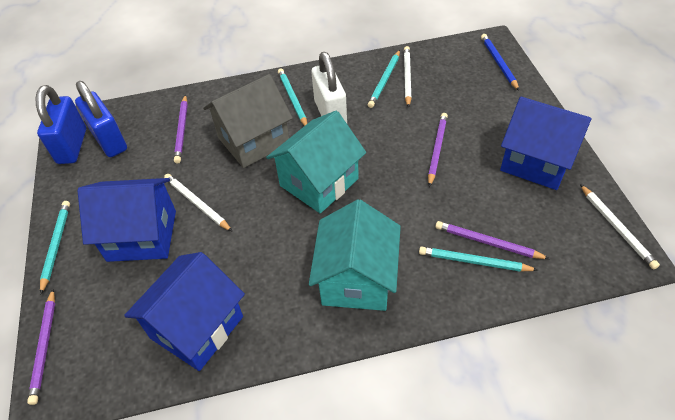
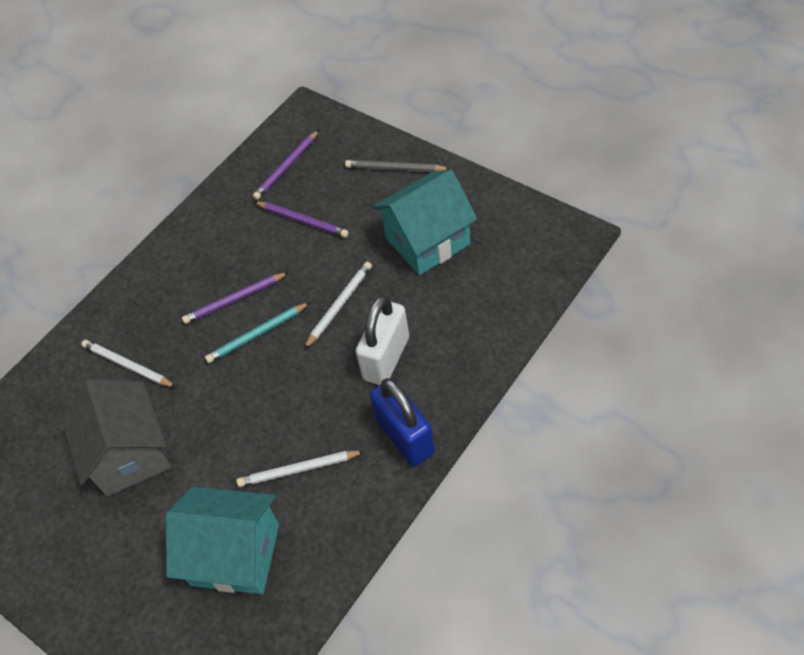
blue house: 3 -> 0
blue padlock: 2 -> 1
blue pencil: 1 -> 0
grey pencil: 0 -> 1
purple pencil: 4 -> 3
turquoise pencil: 4 -> 1

